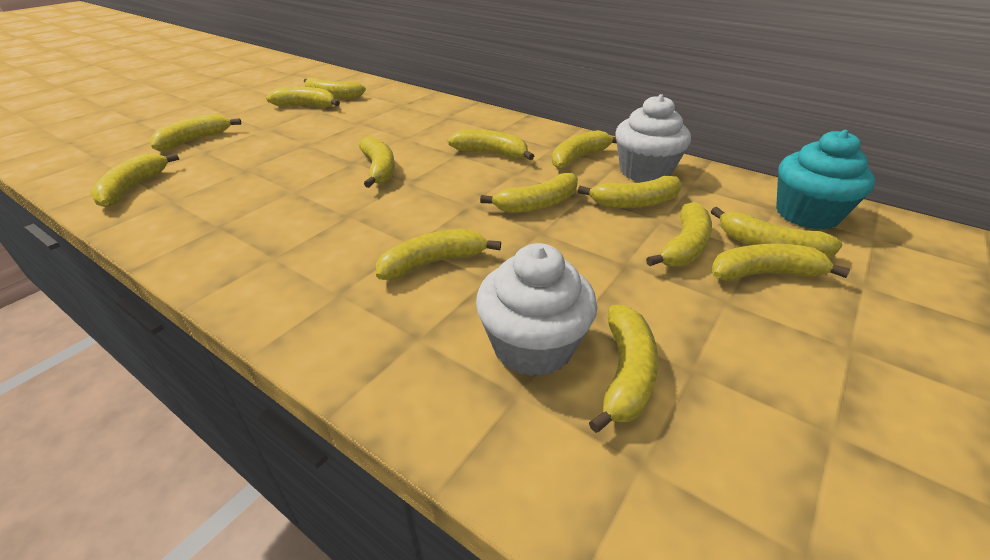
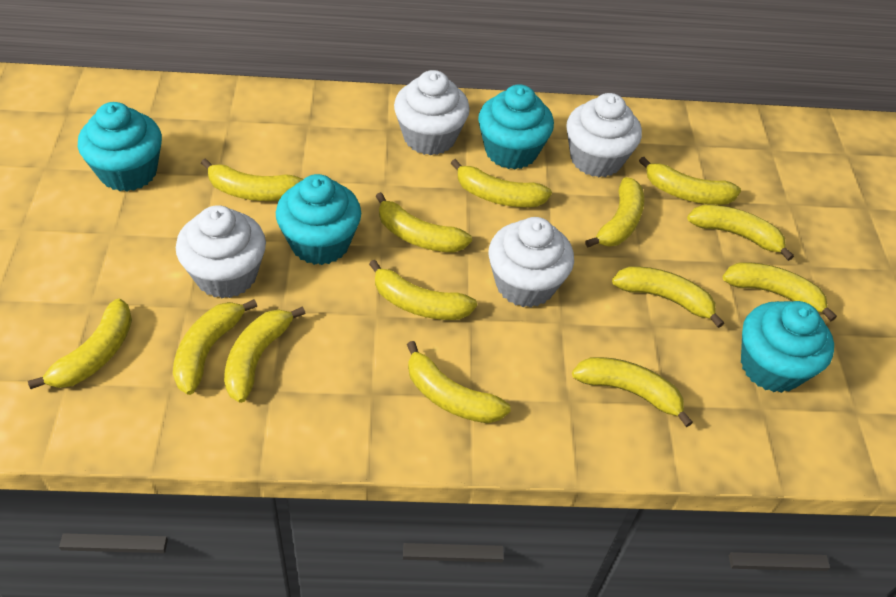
turquoise cupcake: 1 -> 4
white cupcake: 2 -> 4

